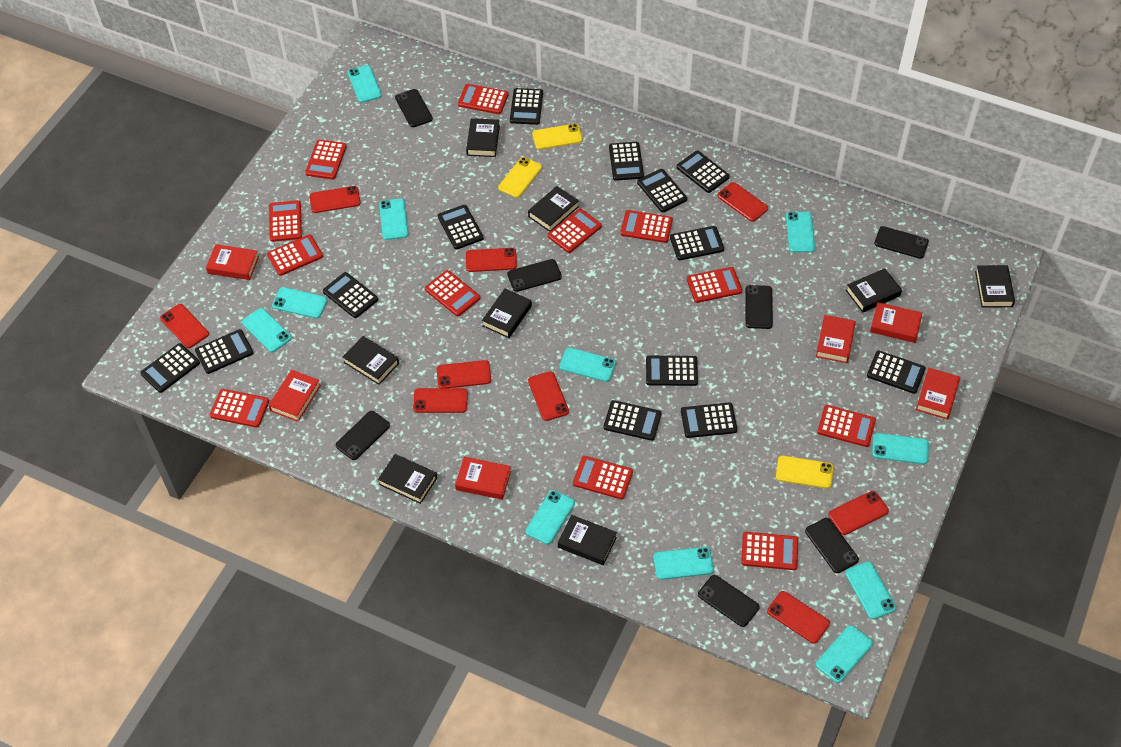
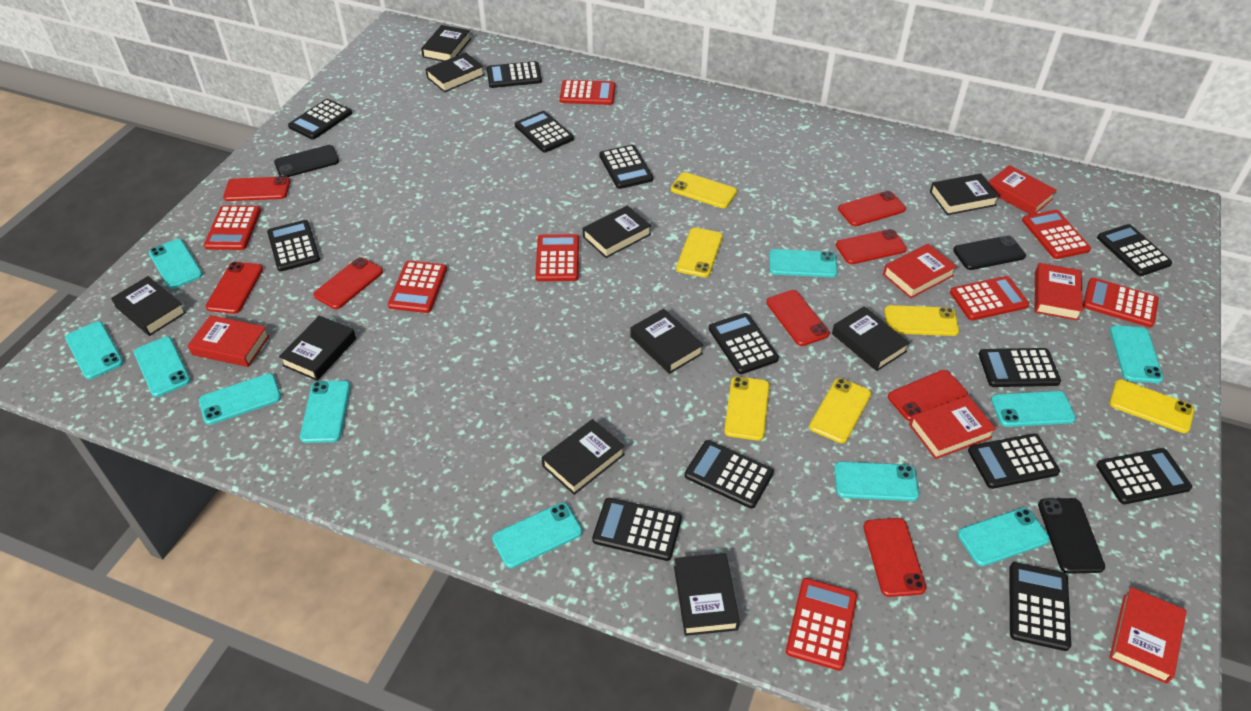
black book: 8 -> 10
black phone: 7 -> 3
red calculator: 12 -> 8
red phone: 9 -> 8
yellow phone: 3 -> 6

